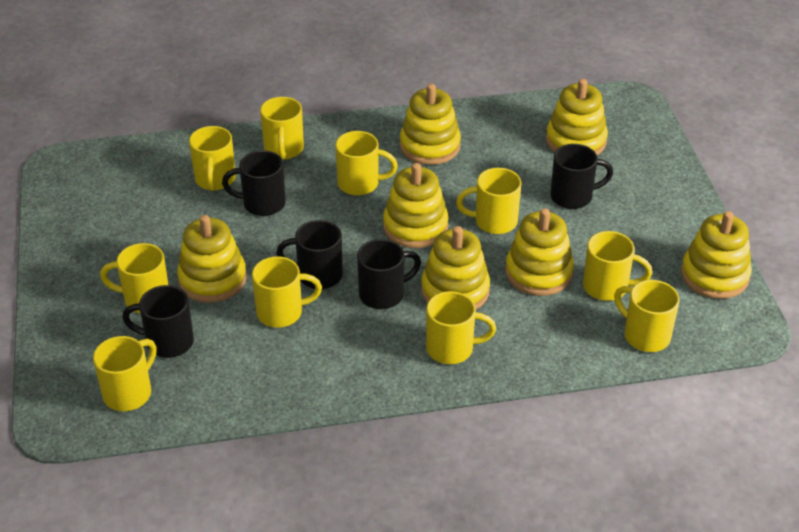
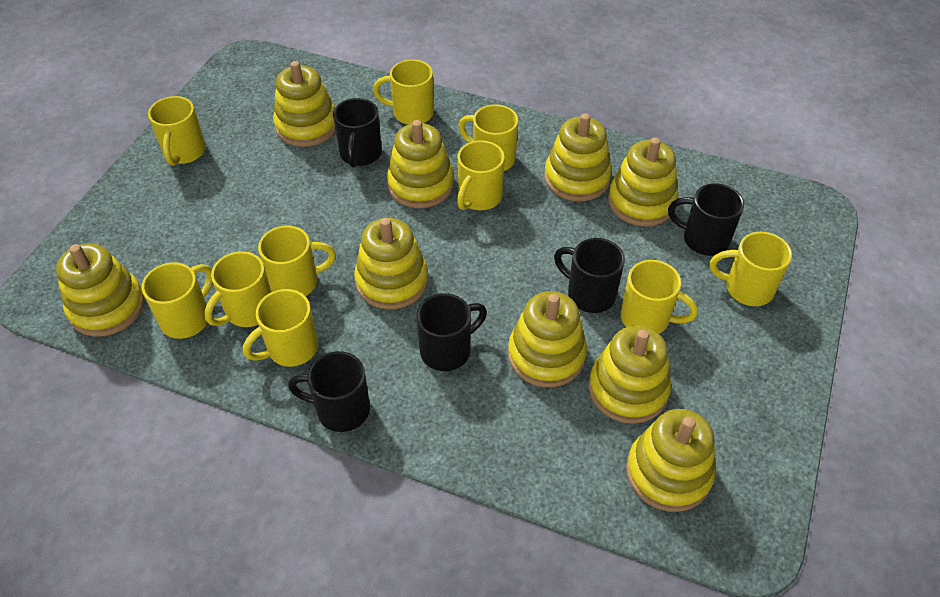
yellow stacking toy: 7 -> 9

